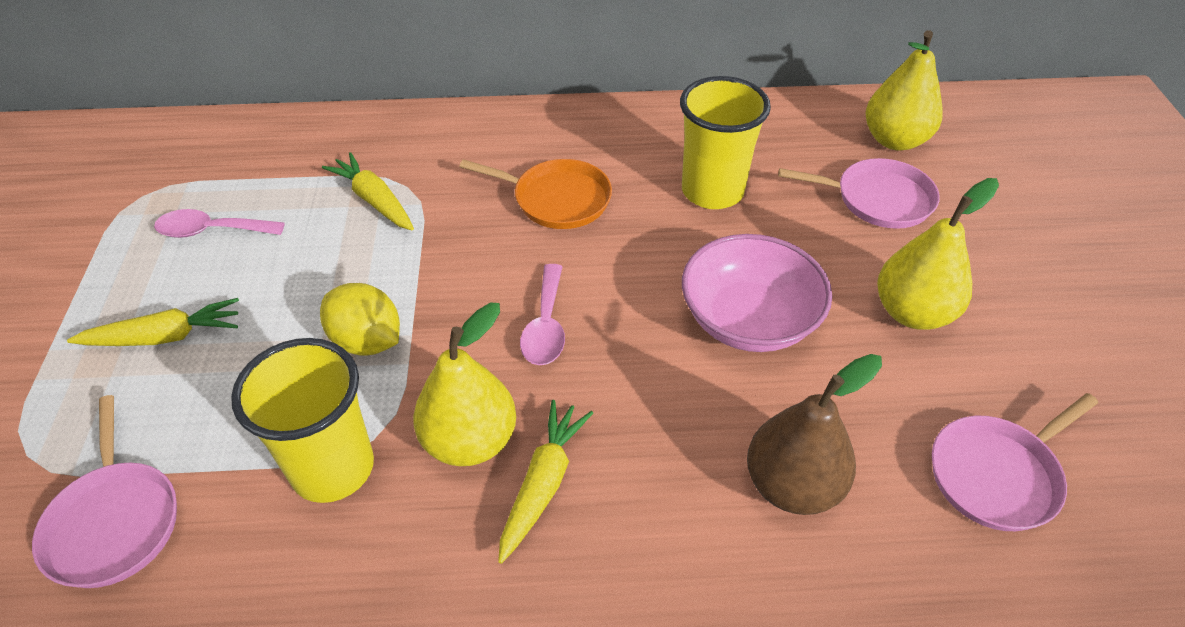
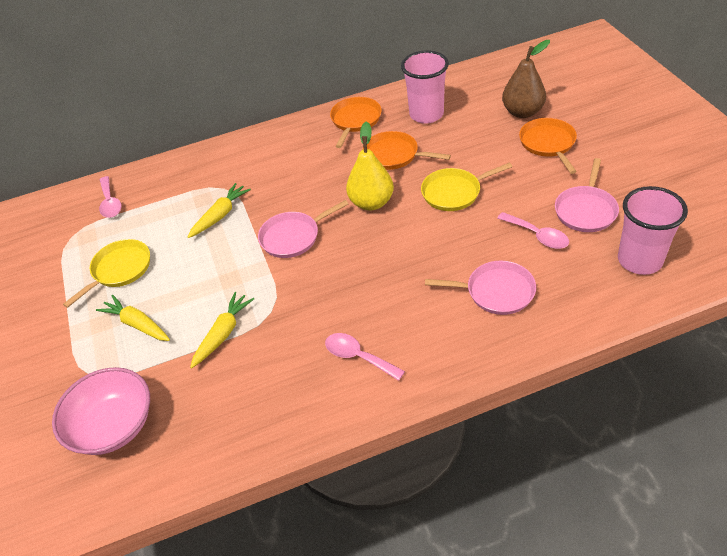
orange pan: 1 -> 3
pink cup: 0 -> 2
pink spoon: 2 -> 3
yellow cup: 2 -> 0
yellow lemon: 1 -> 0
yellow pan: 0 -> 2
yellow pear: 3 -> 1

